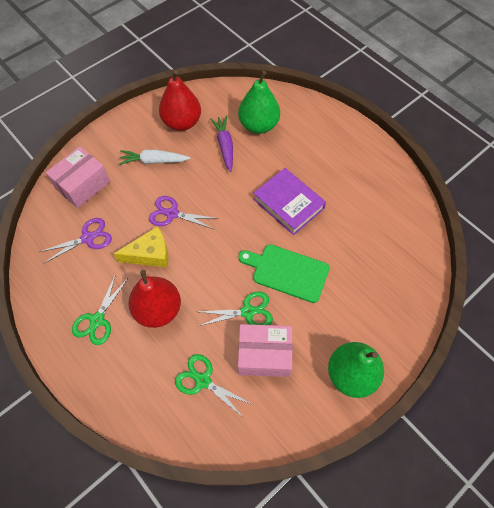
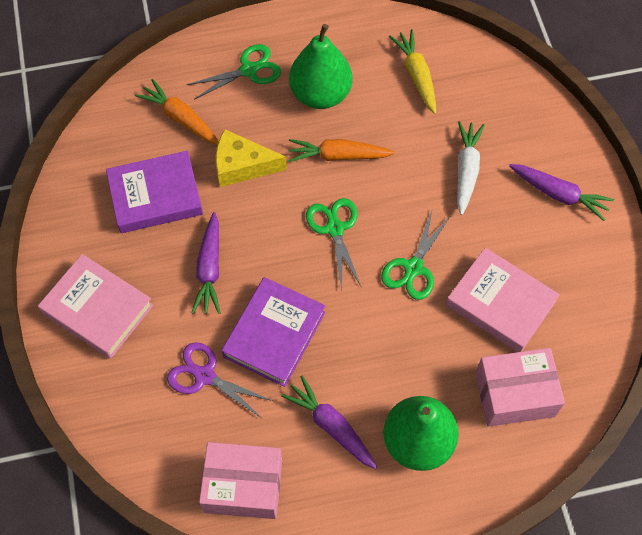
green cutting board: 1 -> 0
orange carrot: 0 -> 2
pink book: 0 -> 2
purple book: 1 -> 2
purple carrot: 1 -> 3
purple scissors: 2 -> 1
red pear: 2 -> 0
yellow carrot: 0 -> 1

